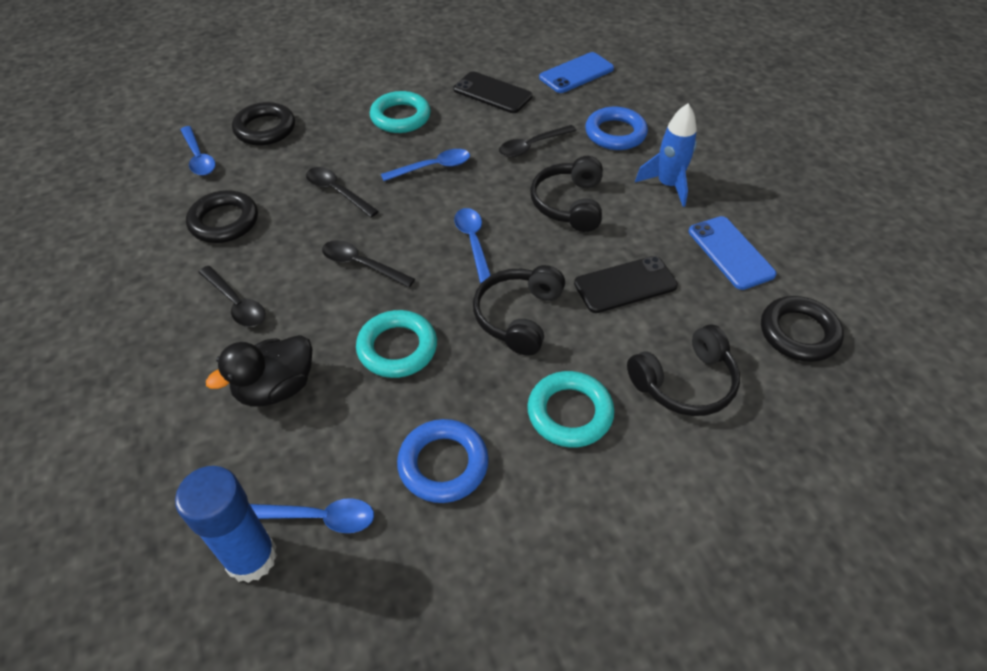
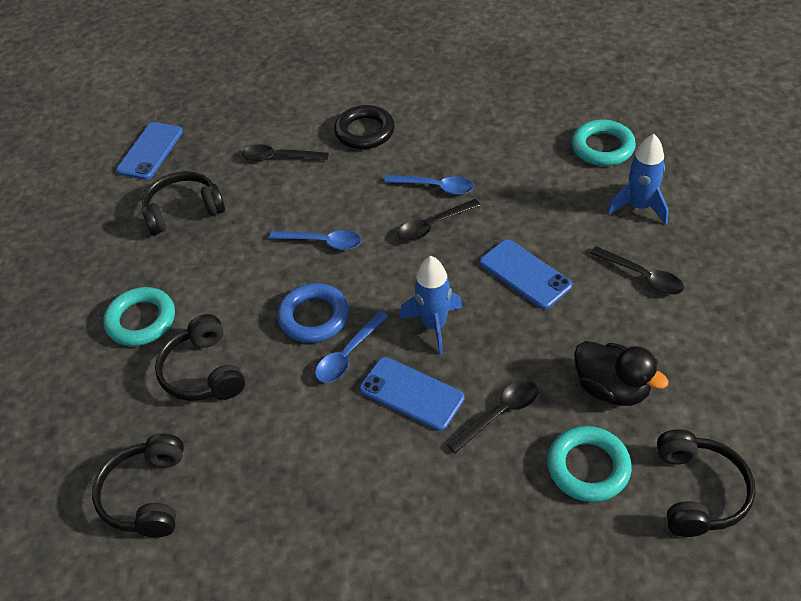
black headphones: 3 -> 4
black phone: 2 -> 0
black ring: 3 -> 1
blue glue stick: 1 -> 0
blue phone: 2 -> 3
blue ring: 2 -> 1
blue rocket: 1 -> 2
blue spoon: 4 -> 3

